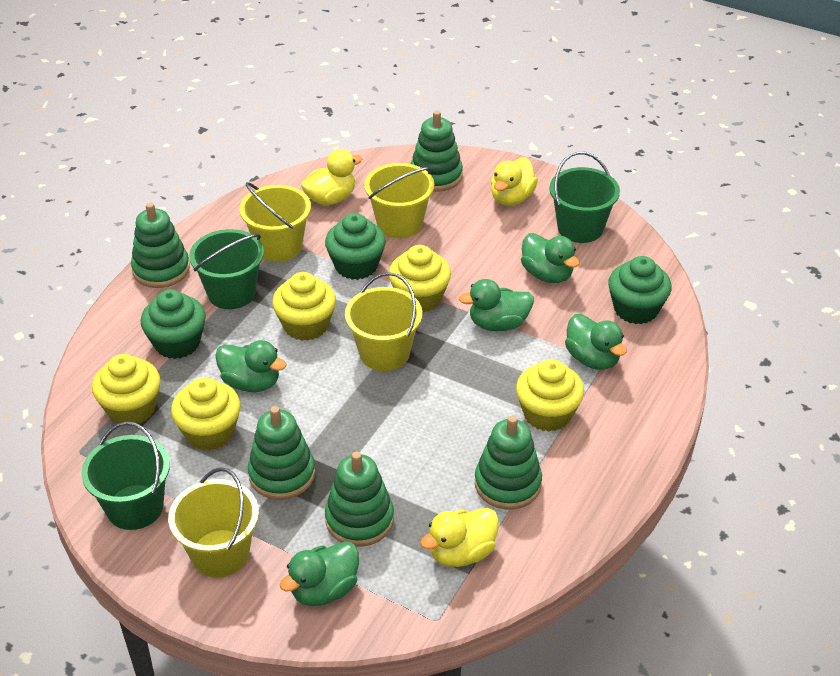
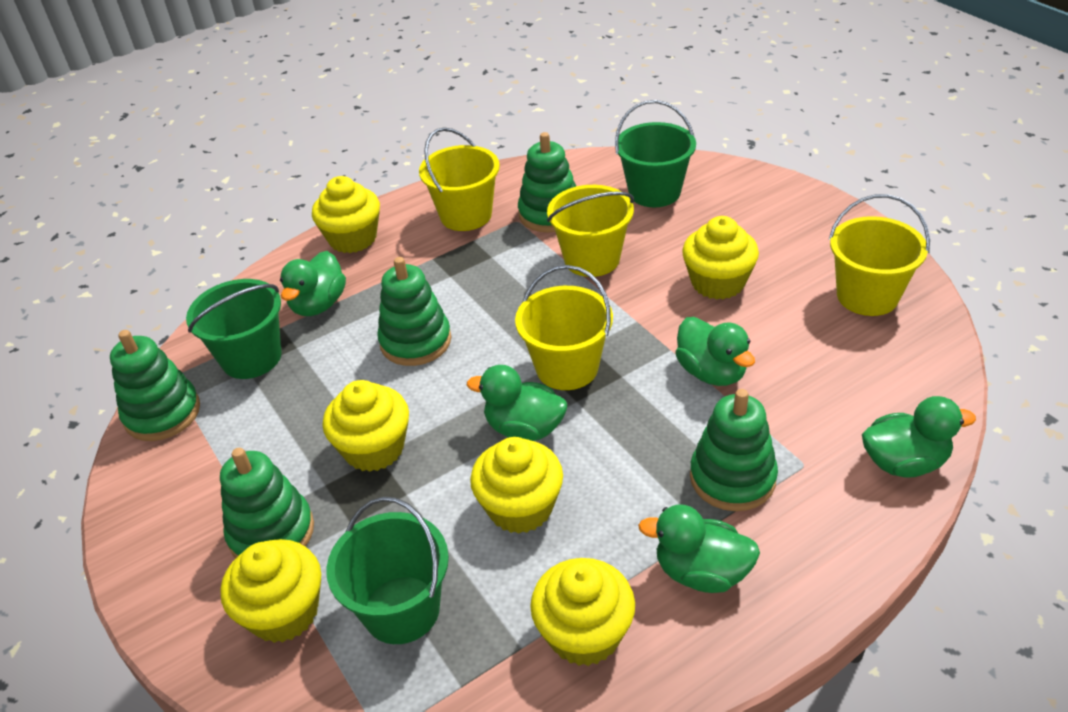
green cupcake: 3 -> 0
yellow cupcake: 5 -> 6
yellow duck: 3 -> 0

